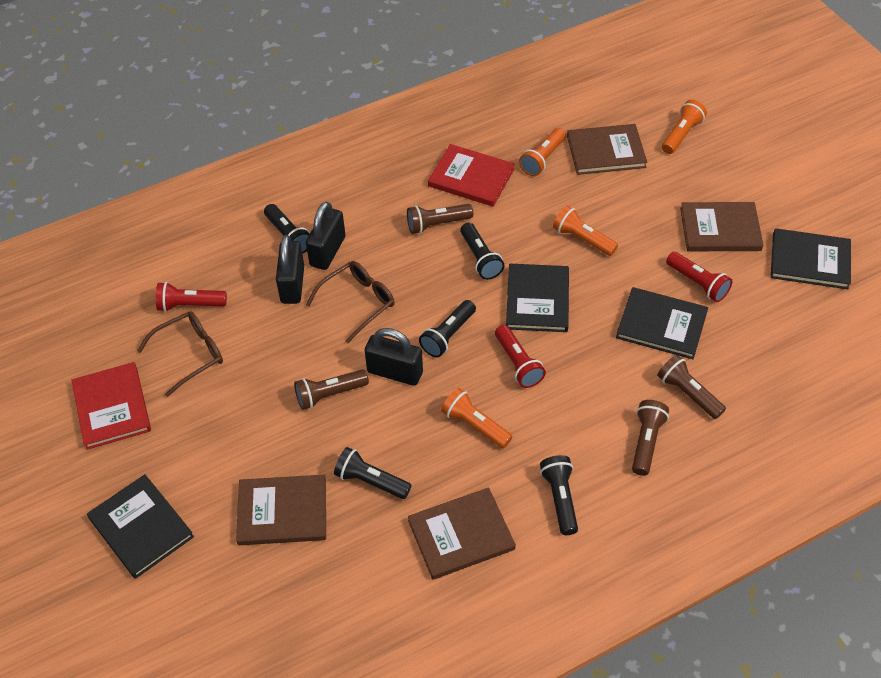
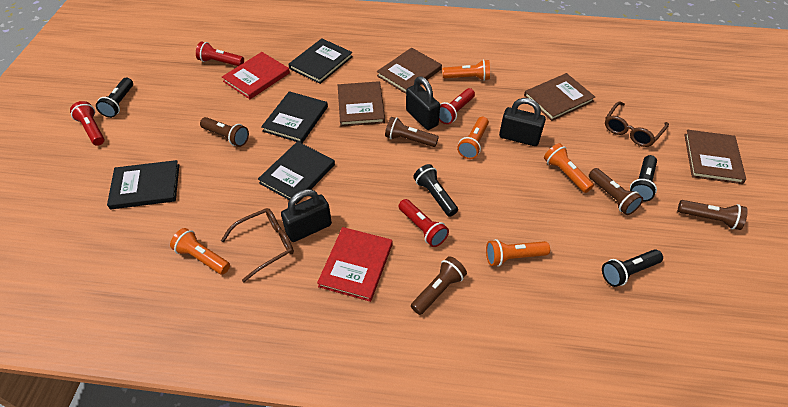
black flashlight: 5 -> 4
brown flashlight: 4 -> 5
orange flashlight: 4 -> 5
red flashlight: 3 -> 4

